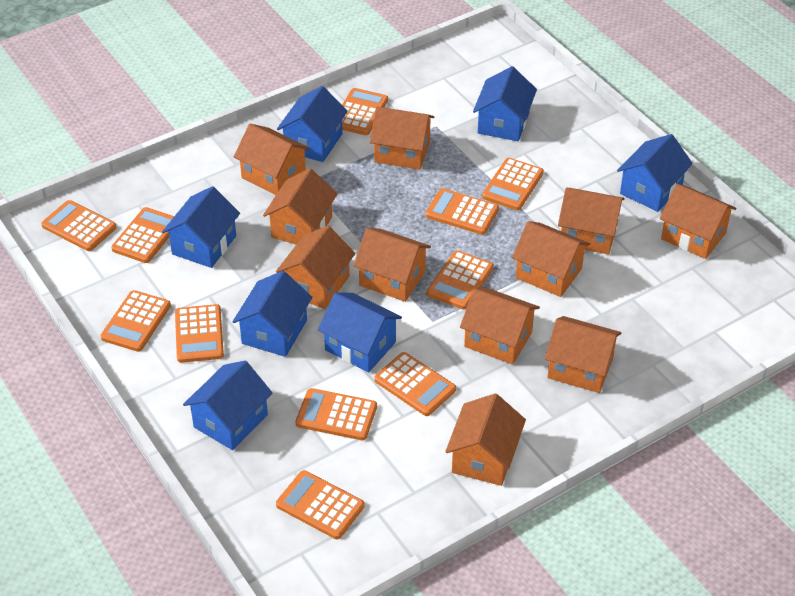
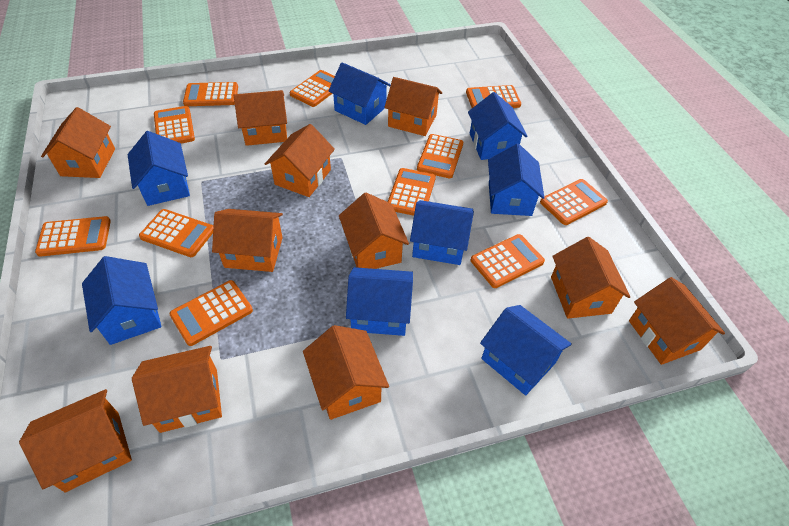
blue house: 7 -> 8

